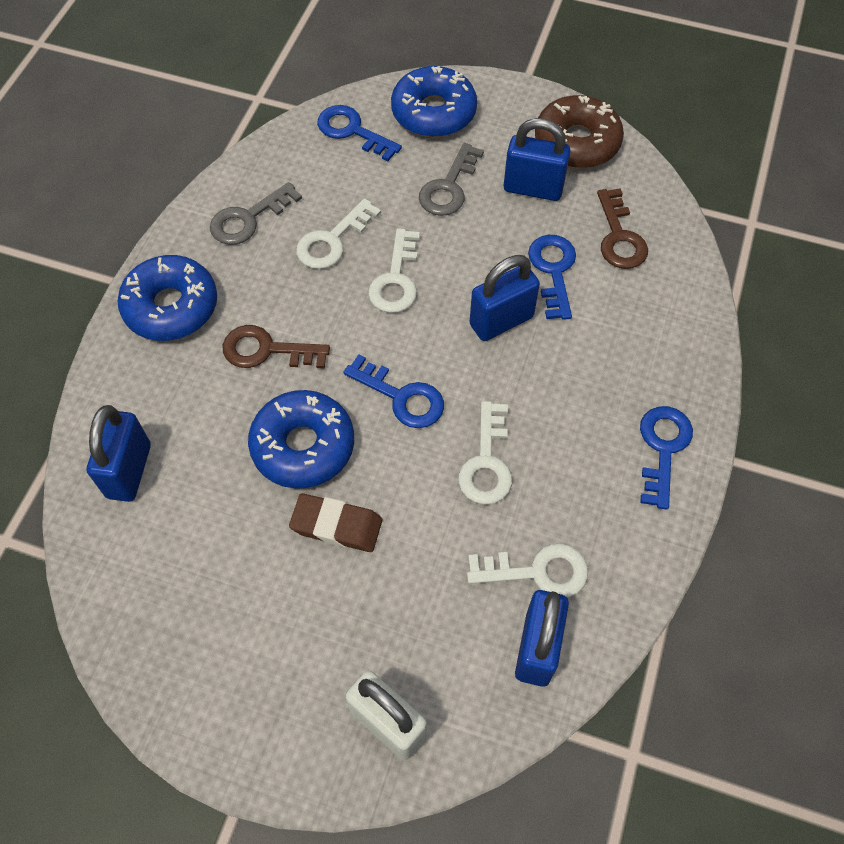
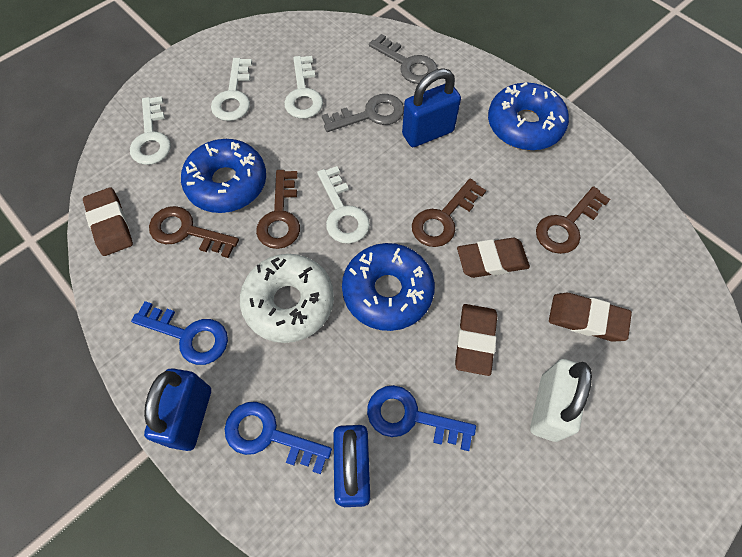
blue key: 4 -> 3
blue padlock: 4 -> 3
brown donut: 1 -> 0
brown eraser: 1 -> 4
brown key: 2 -> 4
white donut: 0 -> 1

